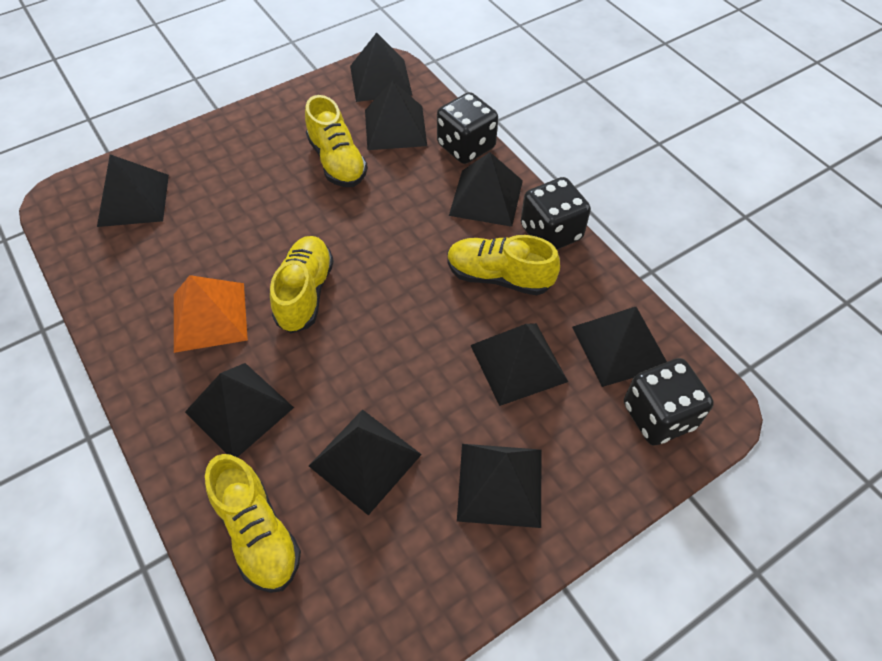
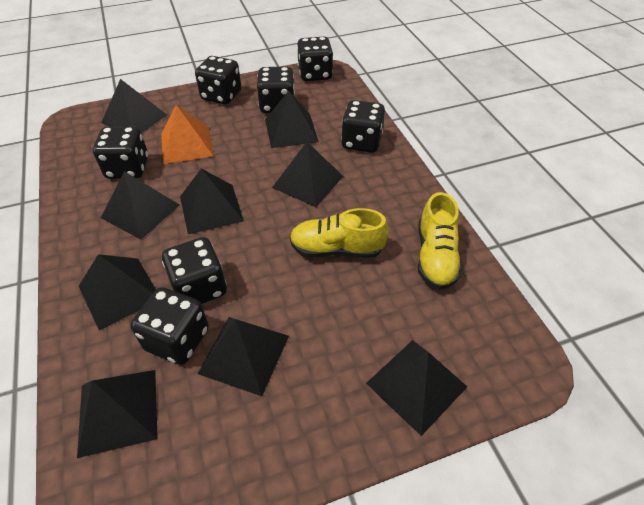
black dice: 3 -> 7
yellow shoe: 4 -> 2

